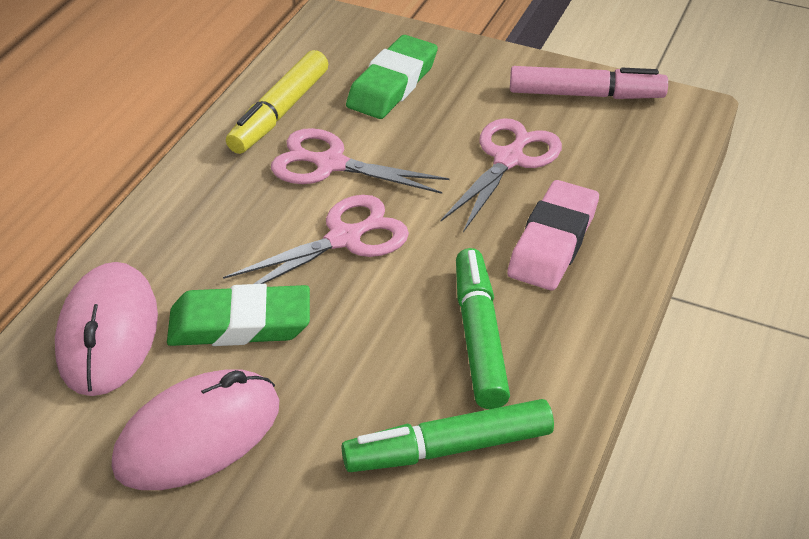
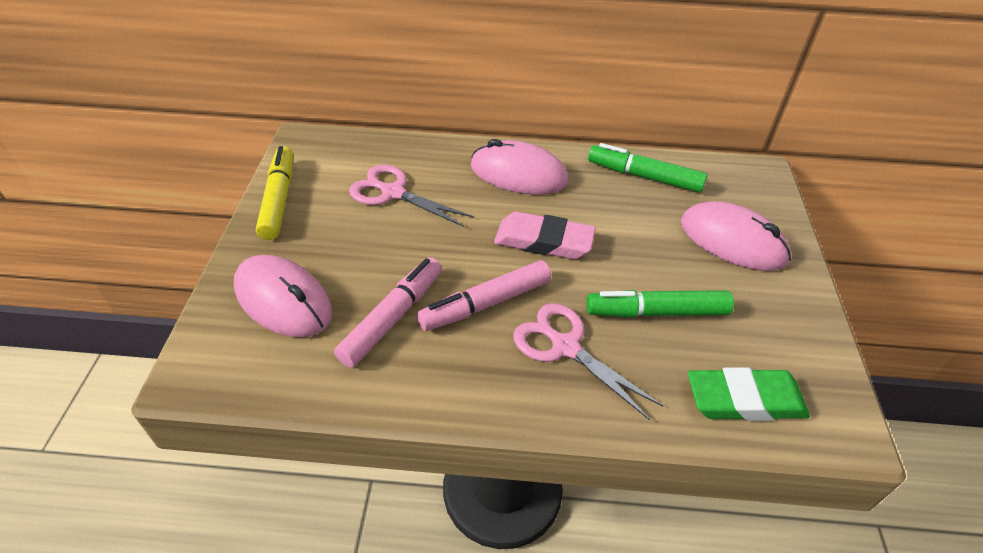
green eraser: 2 -> 1
pink marker: 1 -> 2
pink mouse: 2 -> 3
pink scissors: 3 -> 2

